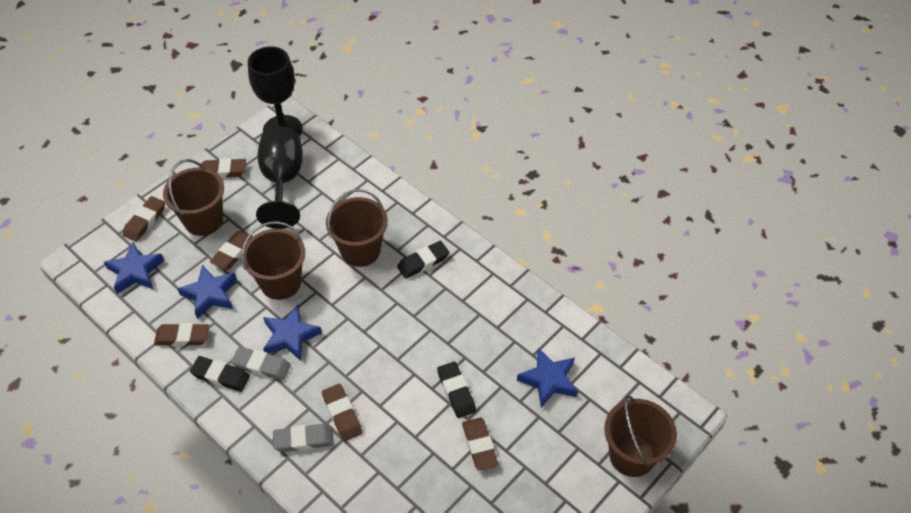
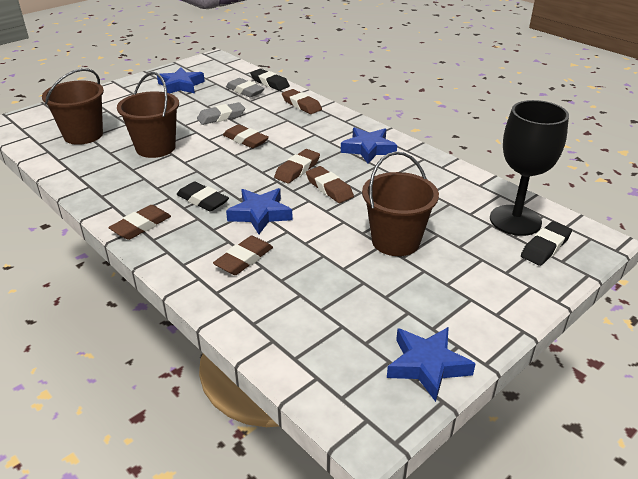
black goblet: 2 -> 1
brown bucket: 4 -> 3

